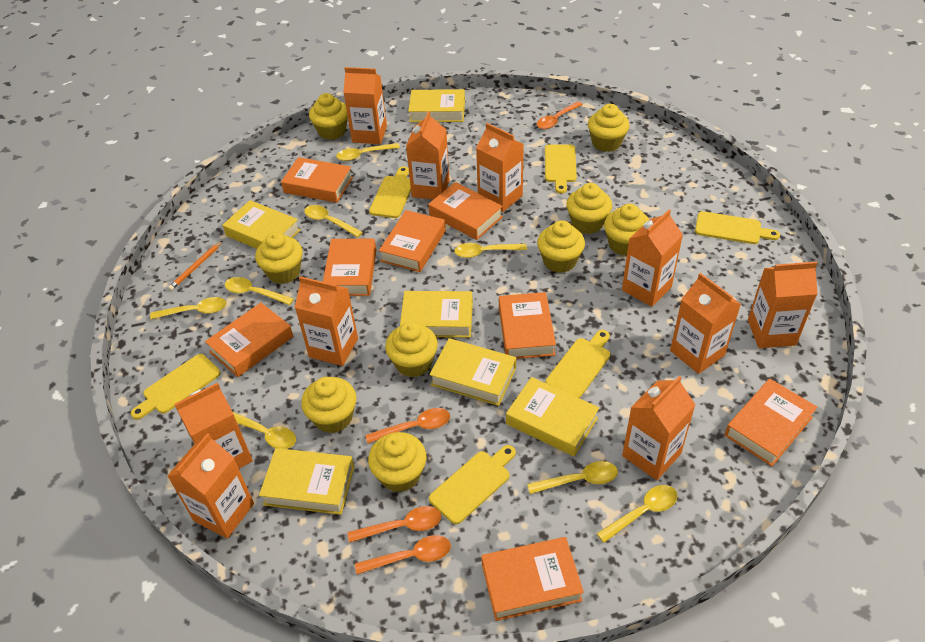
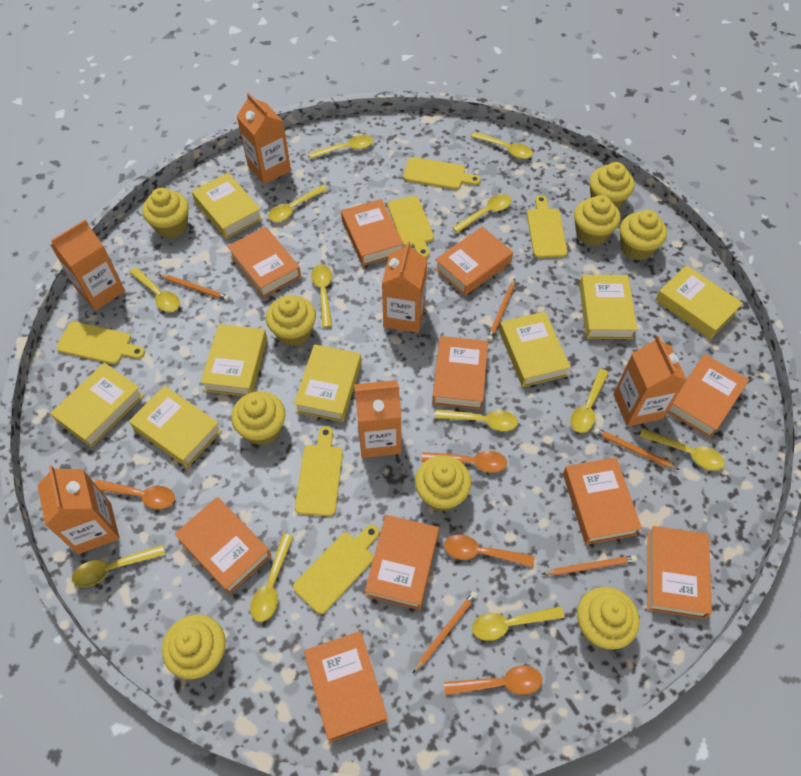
orange book: 8 -> 10
orange carton: 10 -> 6
orange pencil: 1 -> 5
yellow book: 6 -> 8
yellow spoon: 8 -> 12

